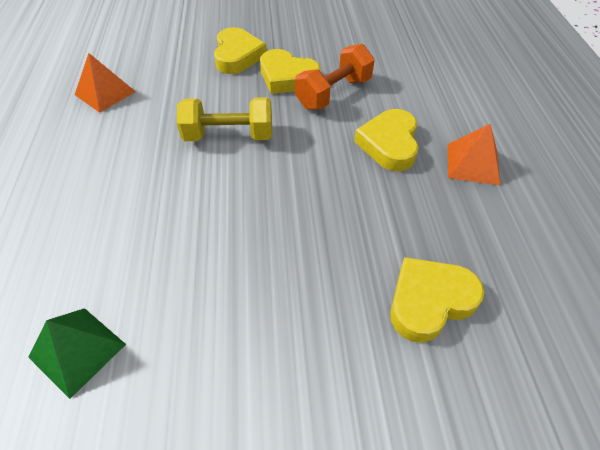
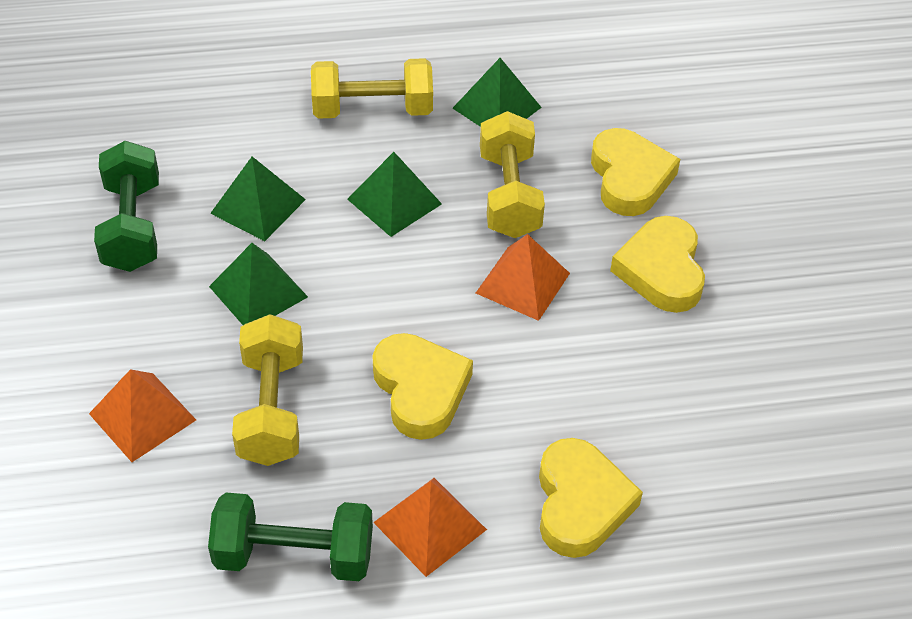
green dumbbell: 0 -> 2
green pyramid: 1 -> 4
orange dumbbell: 1 -> 0
orange pyramid: 2 -> 3
yellow dumbbell: 1 -> 3

